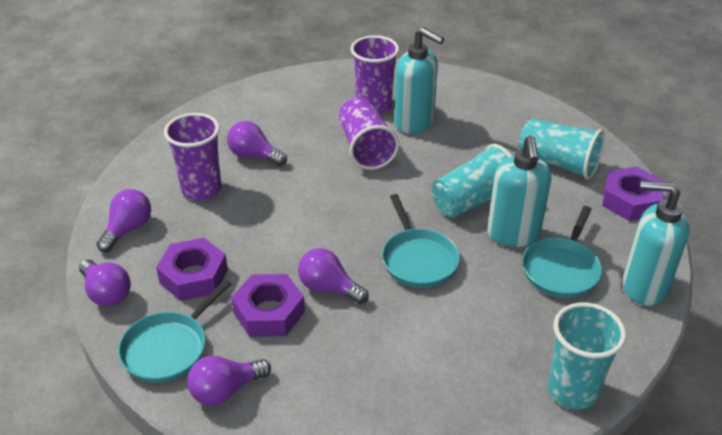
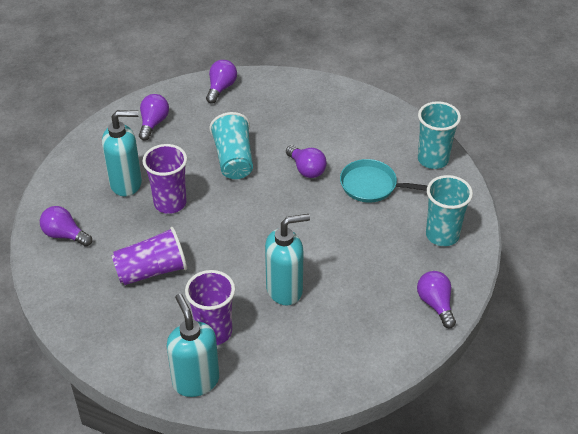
purple nut: 3 -> 0
turquoise pan: 3 -> 1

